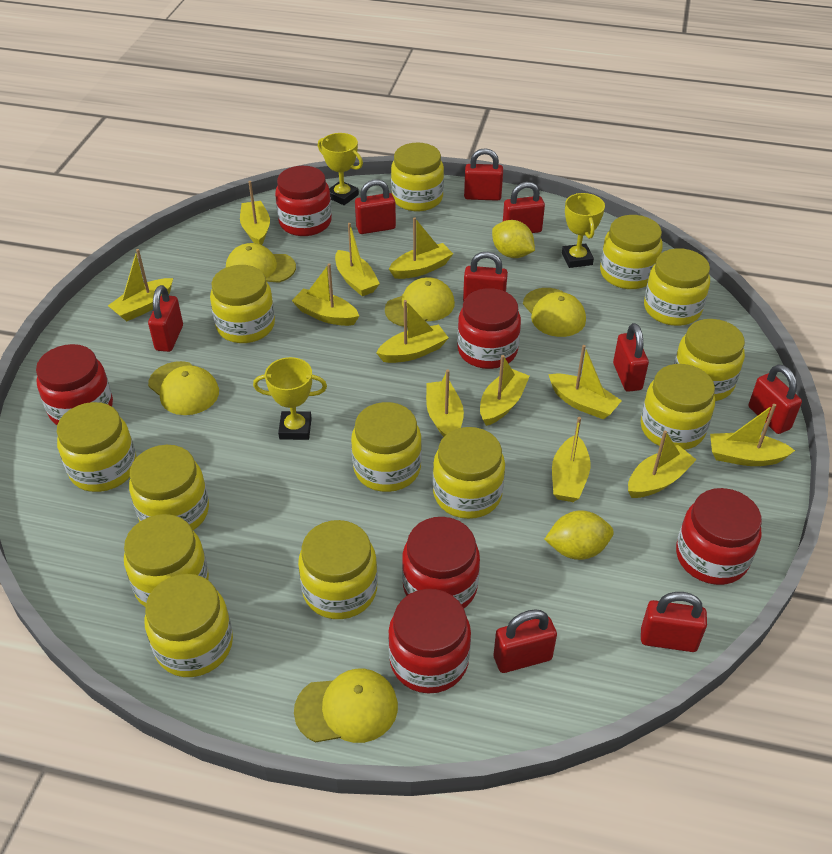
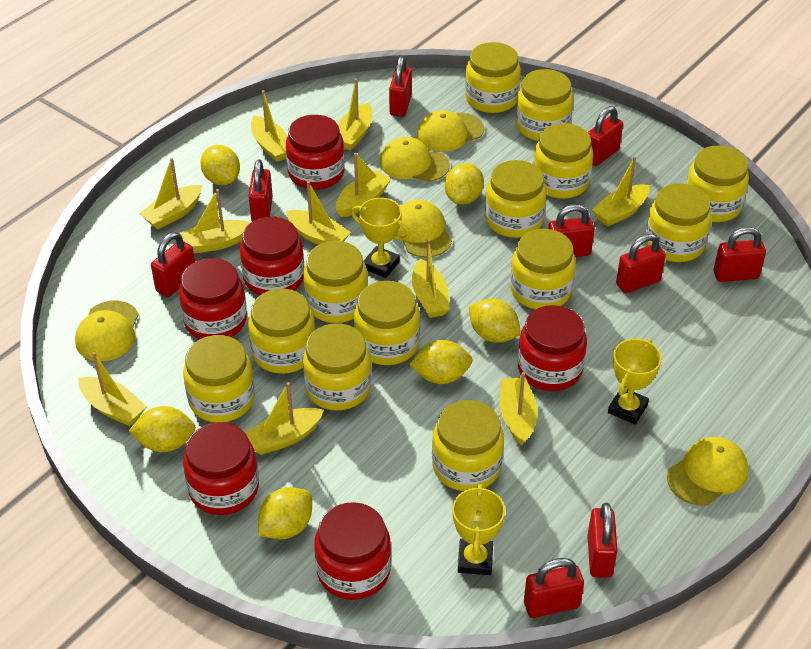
yellow boat: 12 -> 11
yellow lemon: 2 -> 6

